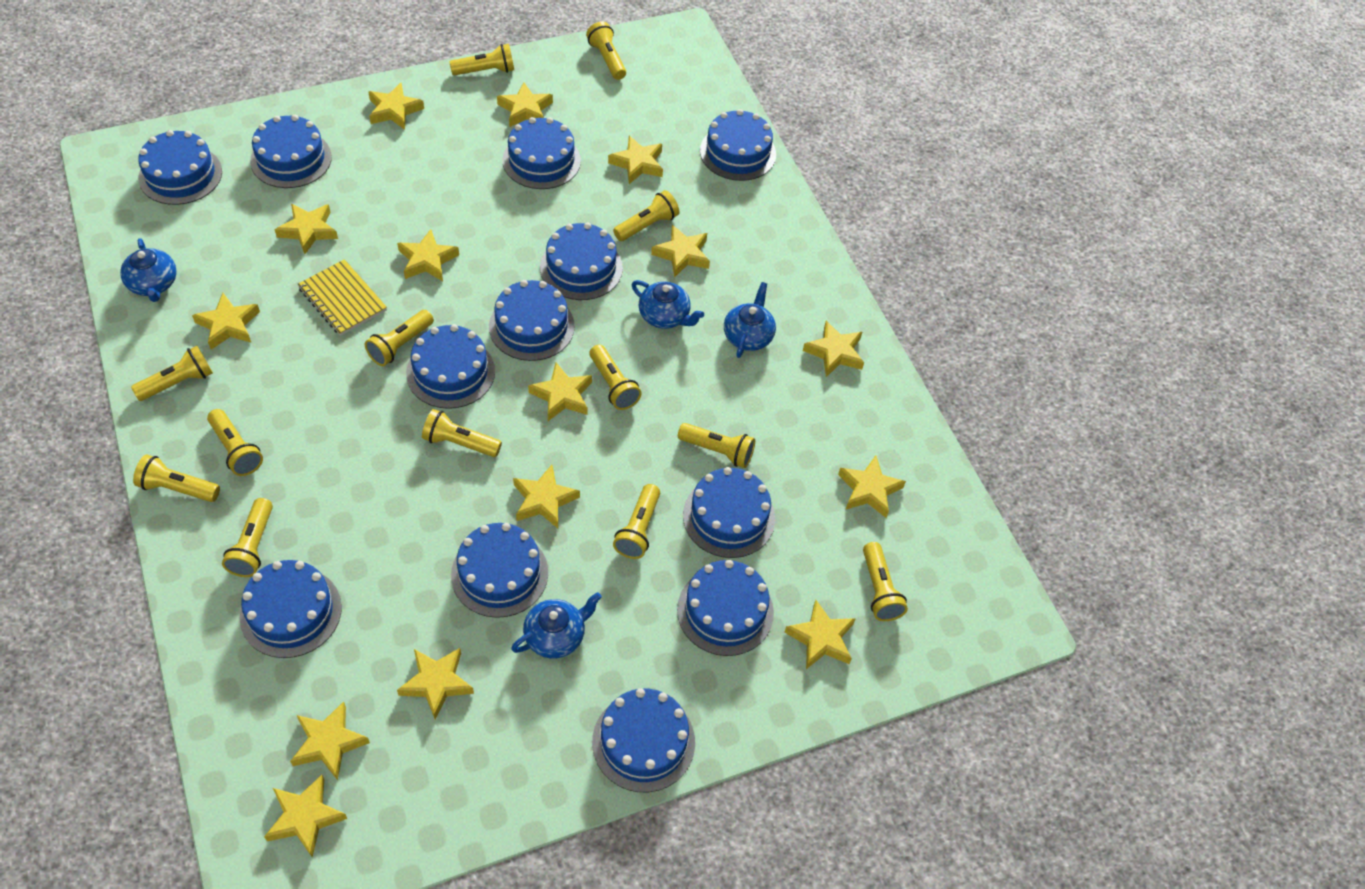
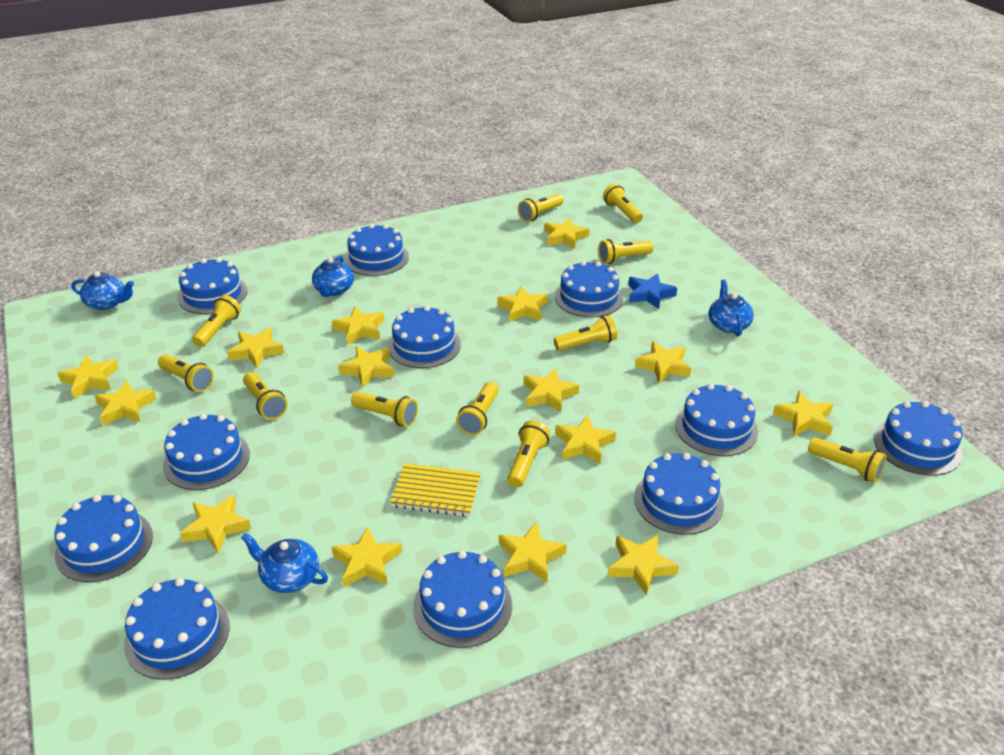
blue cake: 12 -> 11
blue star: 0 -> 1
yellow flashlight: 13 -> 11

